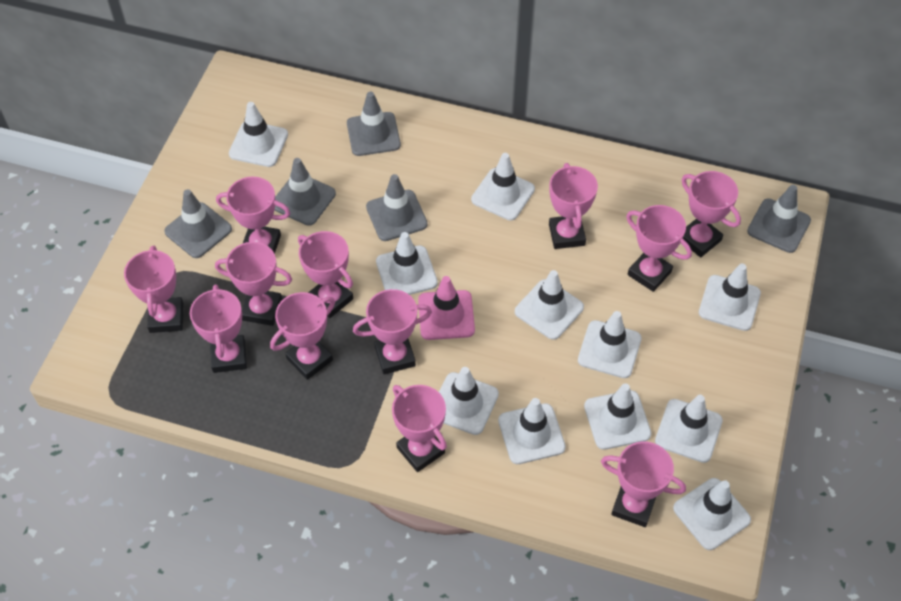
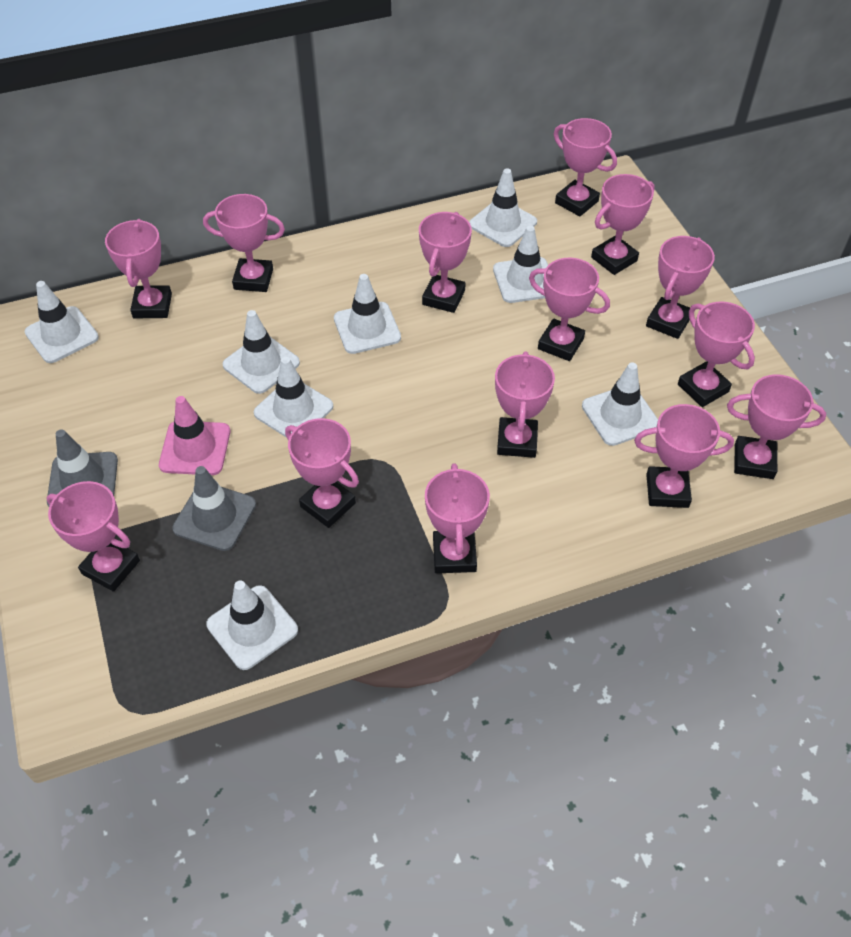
grey traffic cone: 5 -> 2
pink trophy: 12 -> 14
white traffic cone: 11 -> 8

